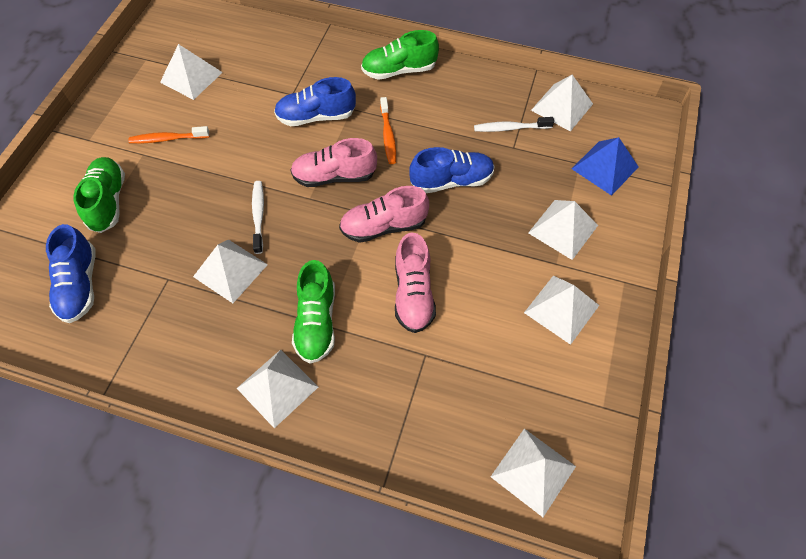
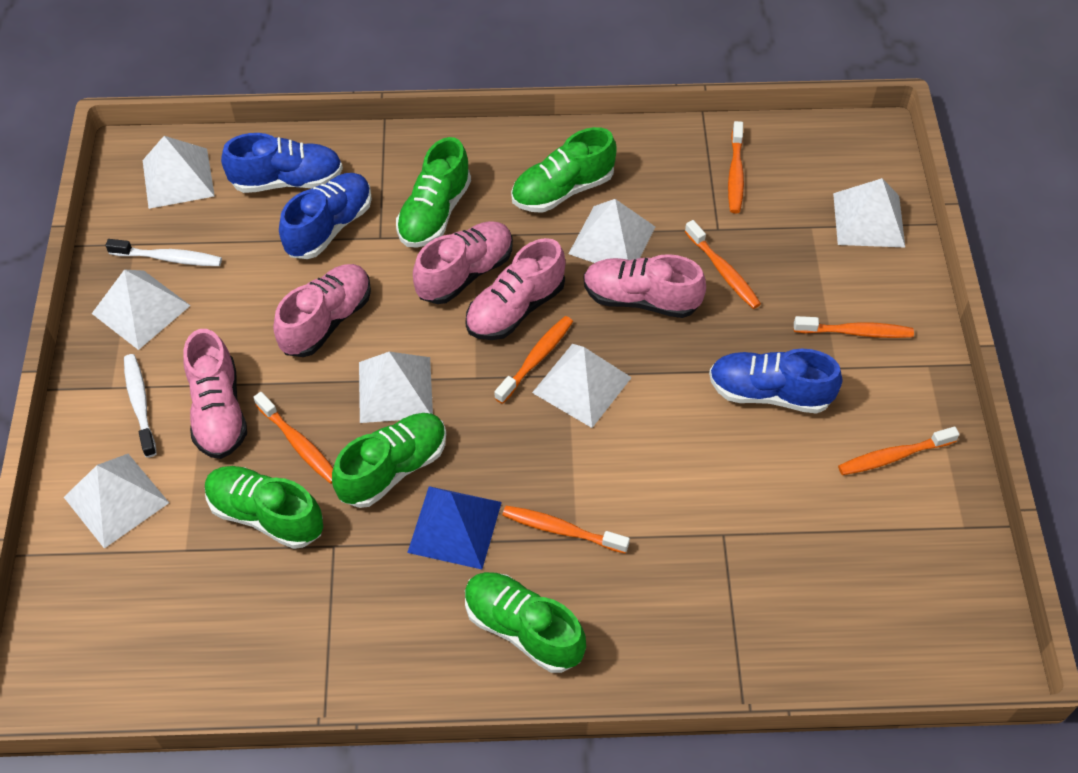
green shoe: 3 -> 5
orange toothbrush: 2 -> 7
pink shoe: 3 -> 5

